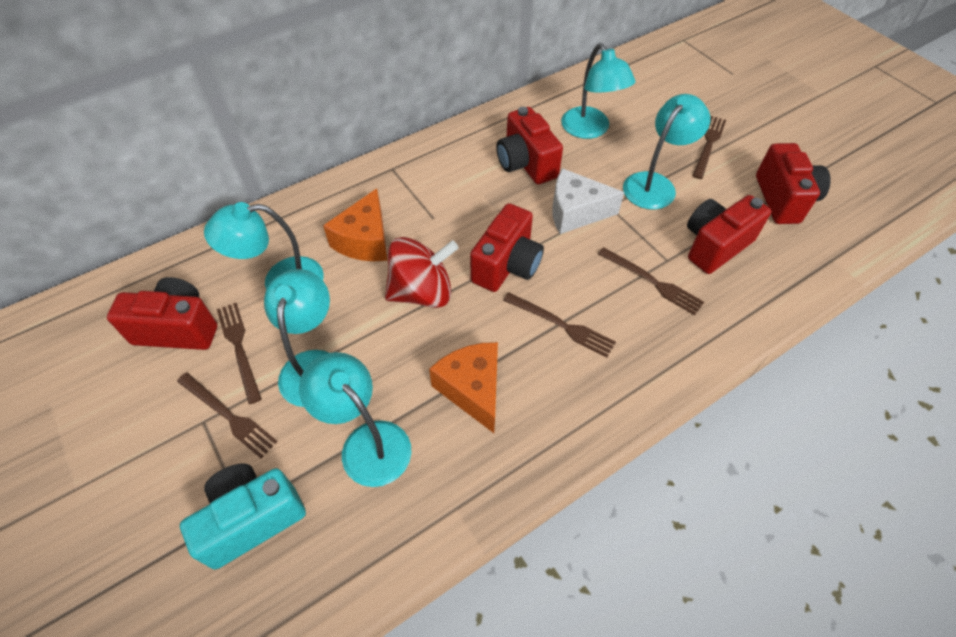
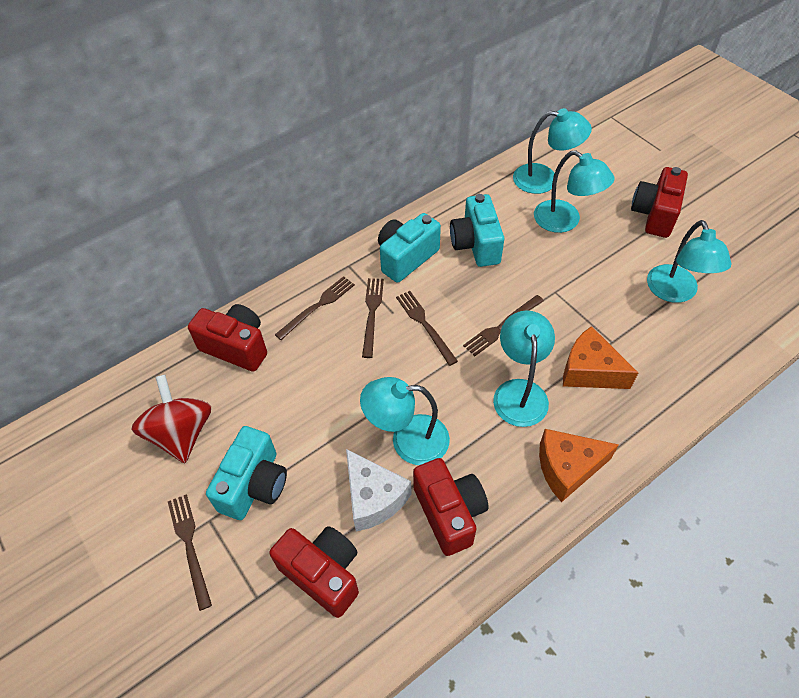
red camera: 5 -> 4
turquoise camera: 1 -> 3

